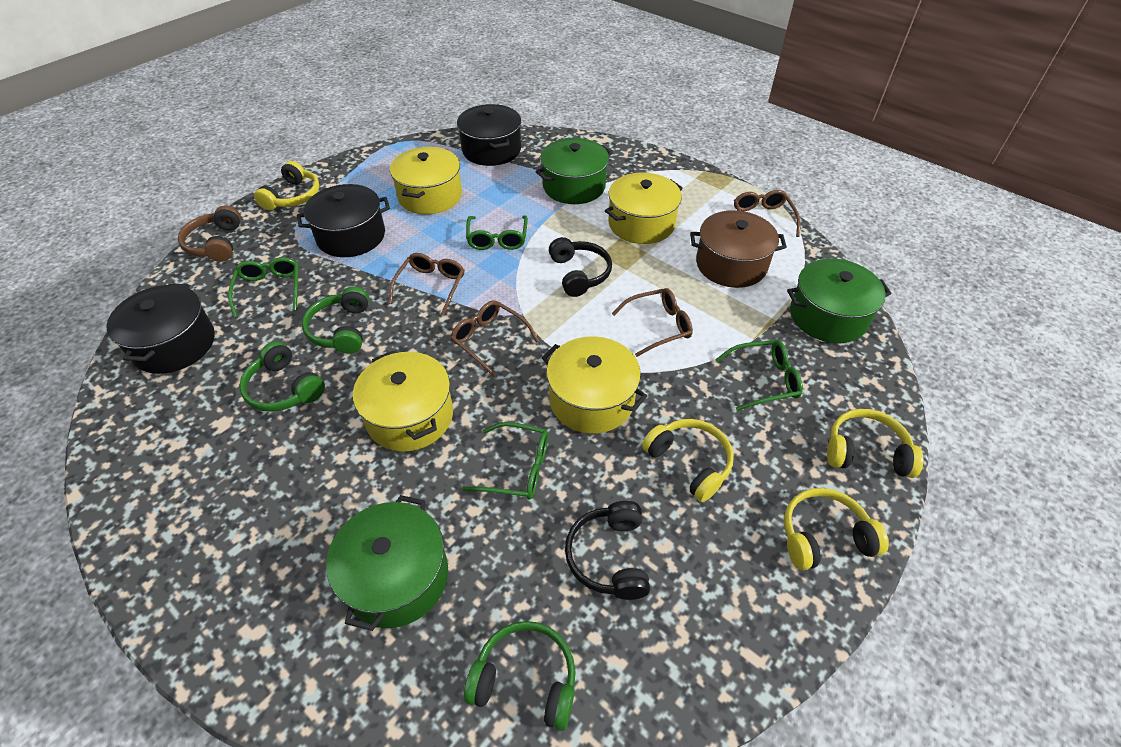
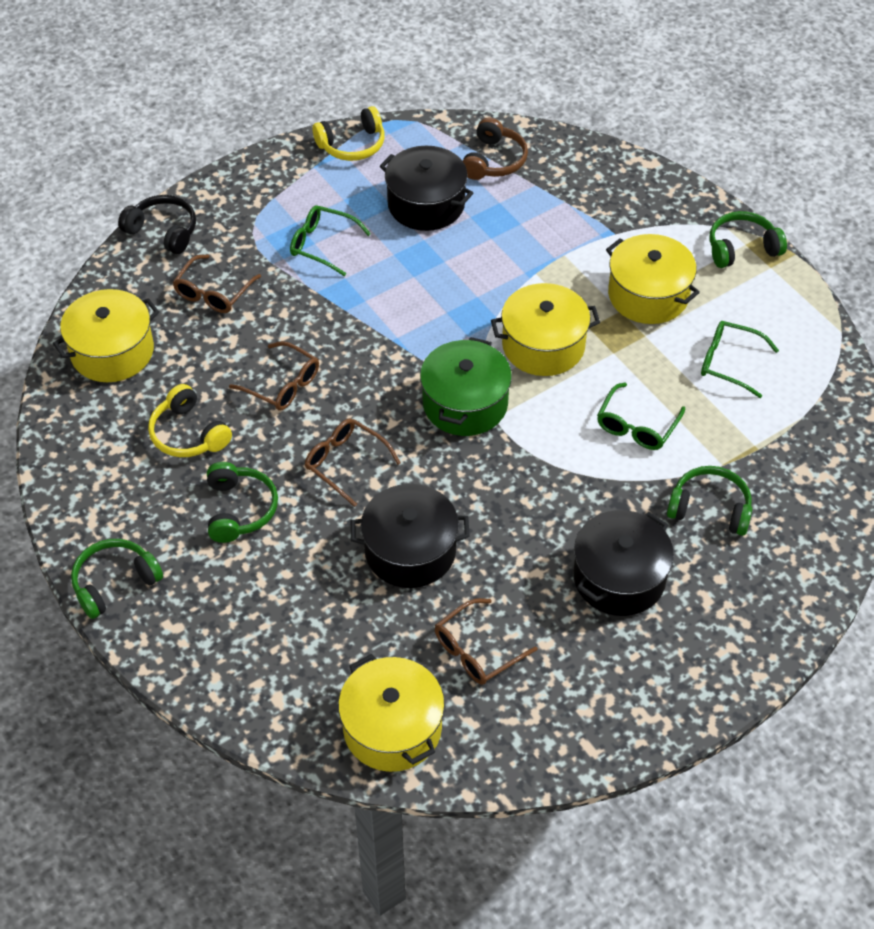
black headphones: 2 -> 1
brown pot: 1 -> 0
green glasses: 4 -> 3
green headphones: 3 -> 4
green pot: 3 -> 1
yellow headphones: 4 -> 2

